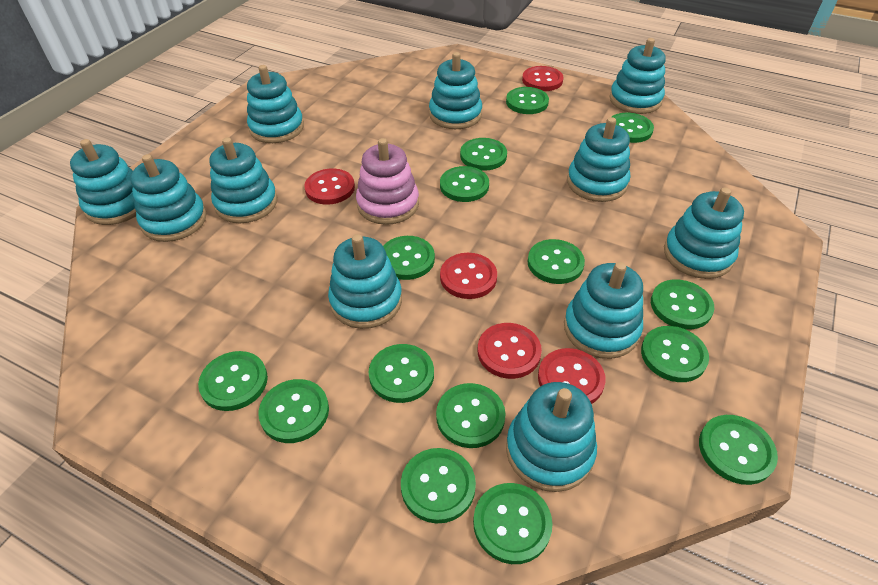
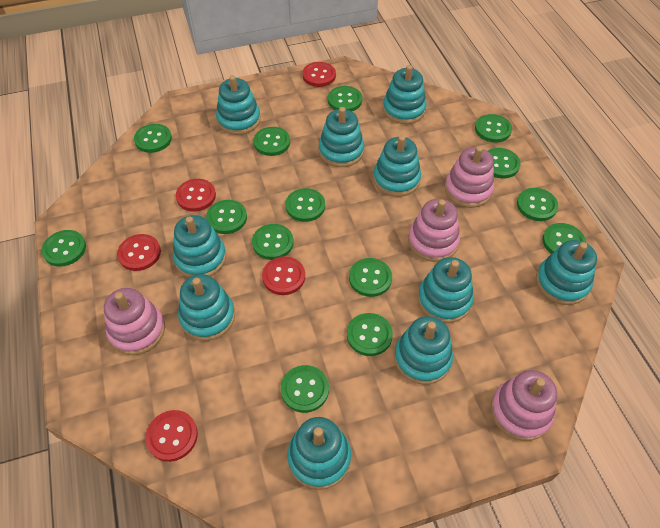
green button: 15 -> 14
pink stacking toy: 1 -> 4
turquoise stacking toy: 11 -> 10

